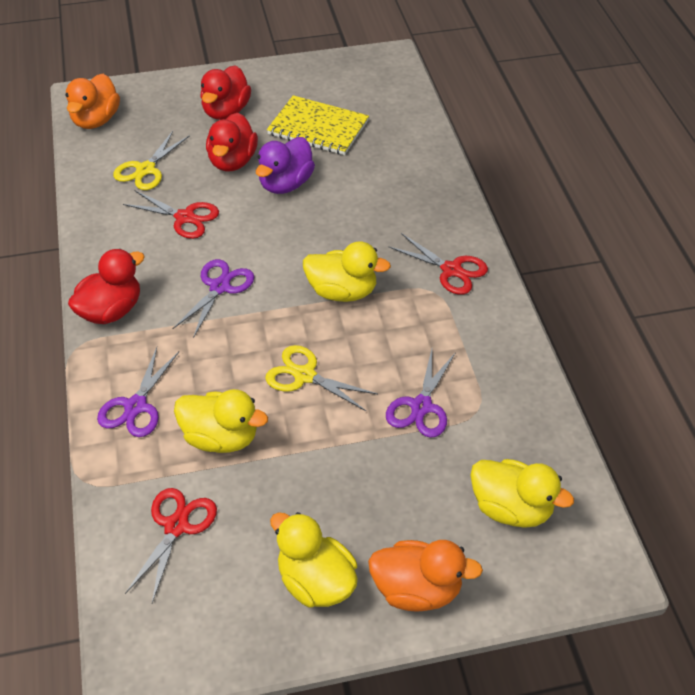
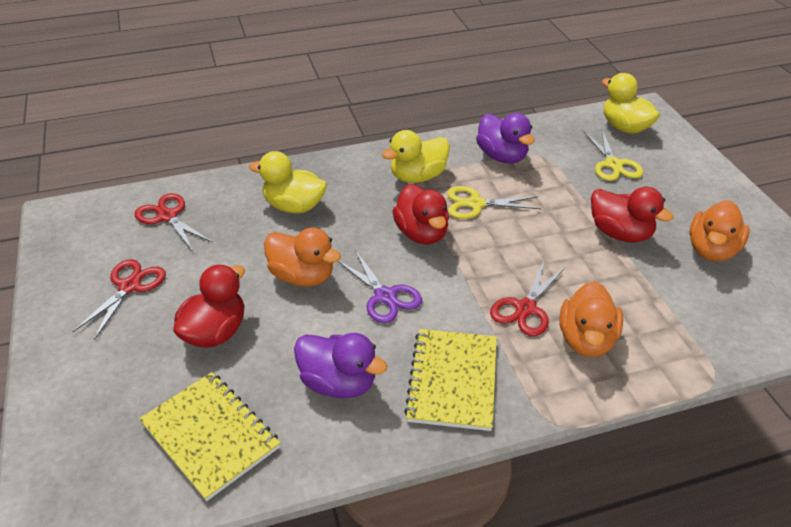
orange duck: 2 -> 3
purple duck: 1 -> 2
purple scissors: 3 -> 1
yellow duck: 4 -> 3
yellow notebook: 1 -> 2

